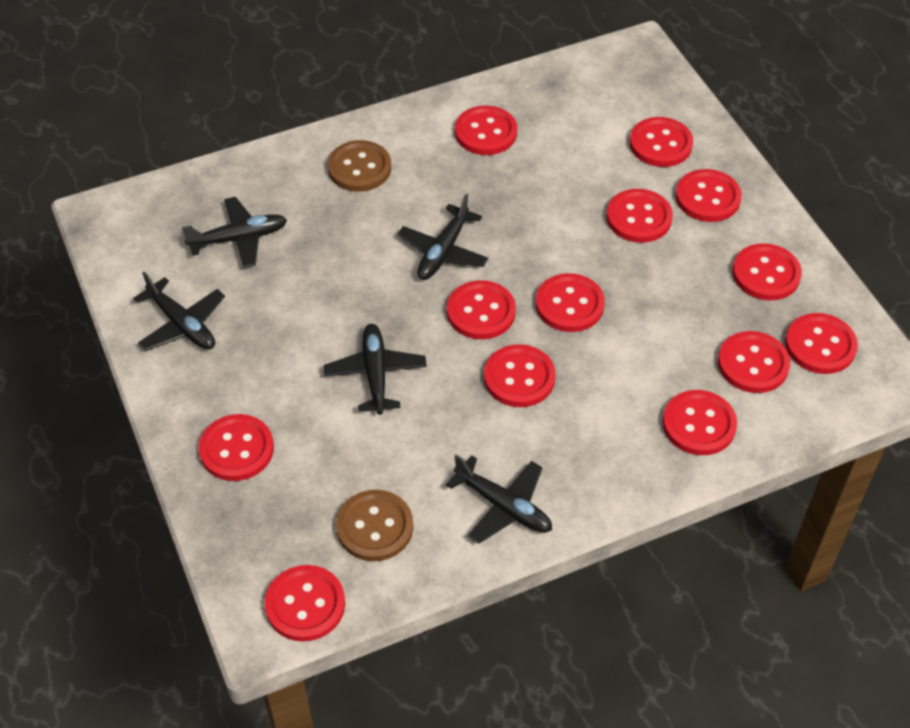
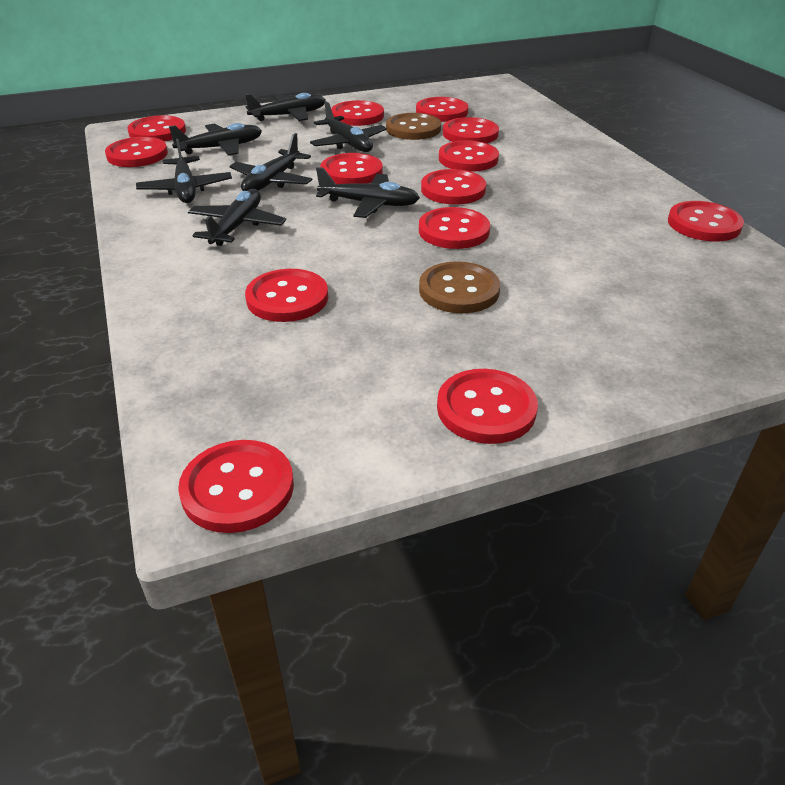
black plane: 5 -> 7

